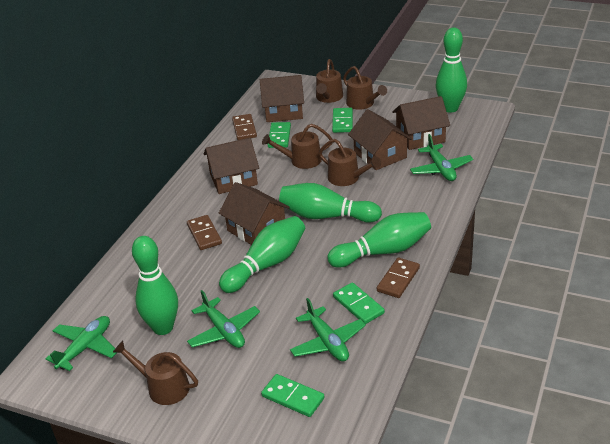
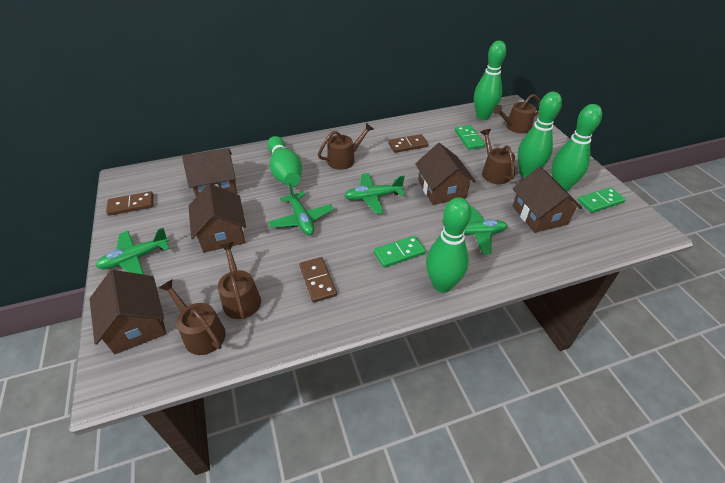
green domino: 4 -> 3

